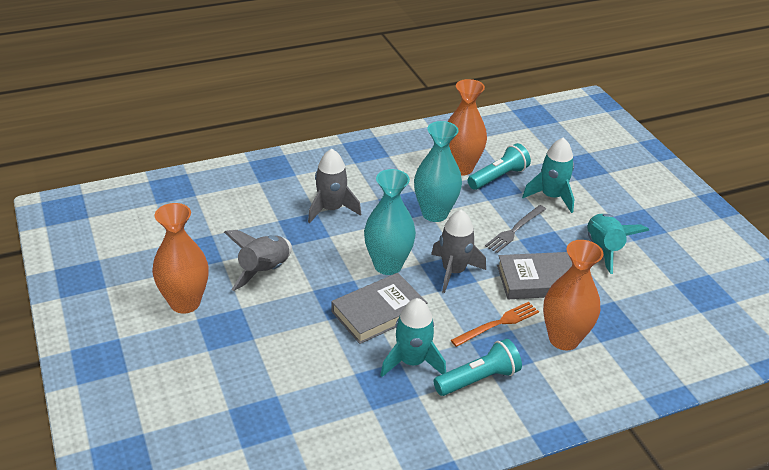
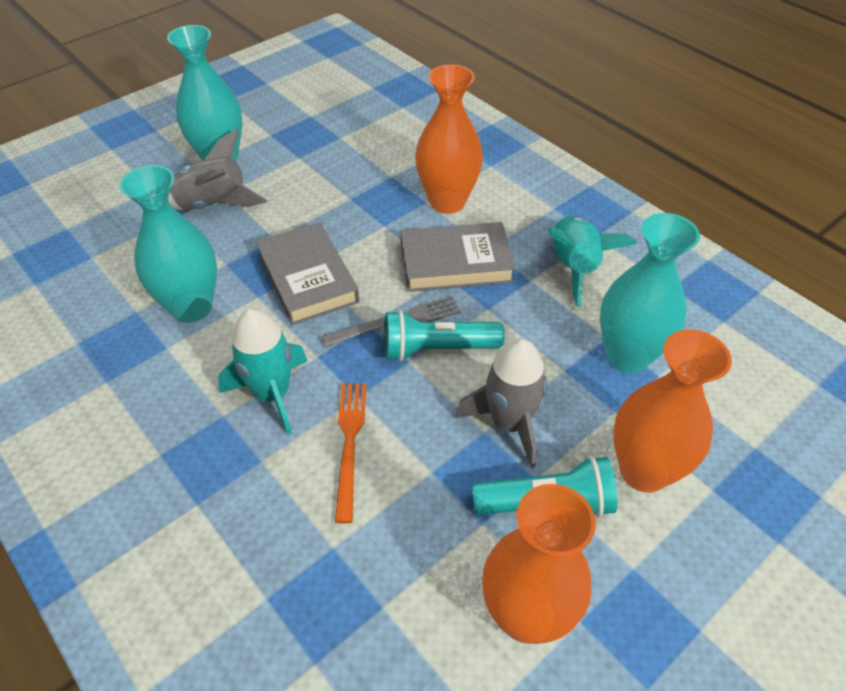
grey rocket: 3 -> 2
turquoise rocket: 3 -> 2
turquoise vase: 2 -> 3

